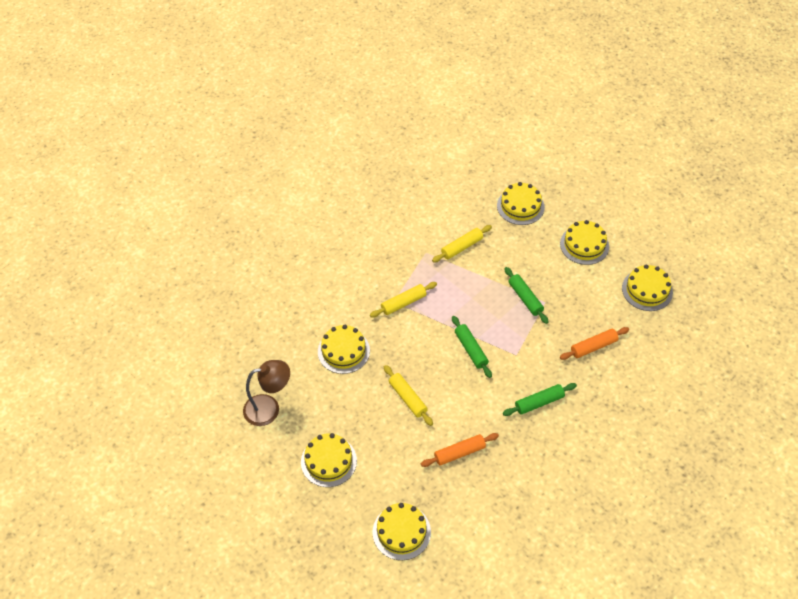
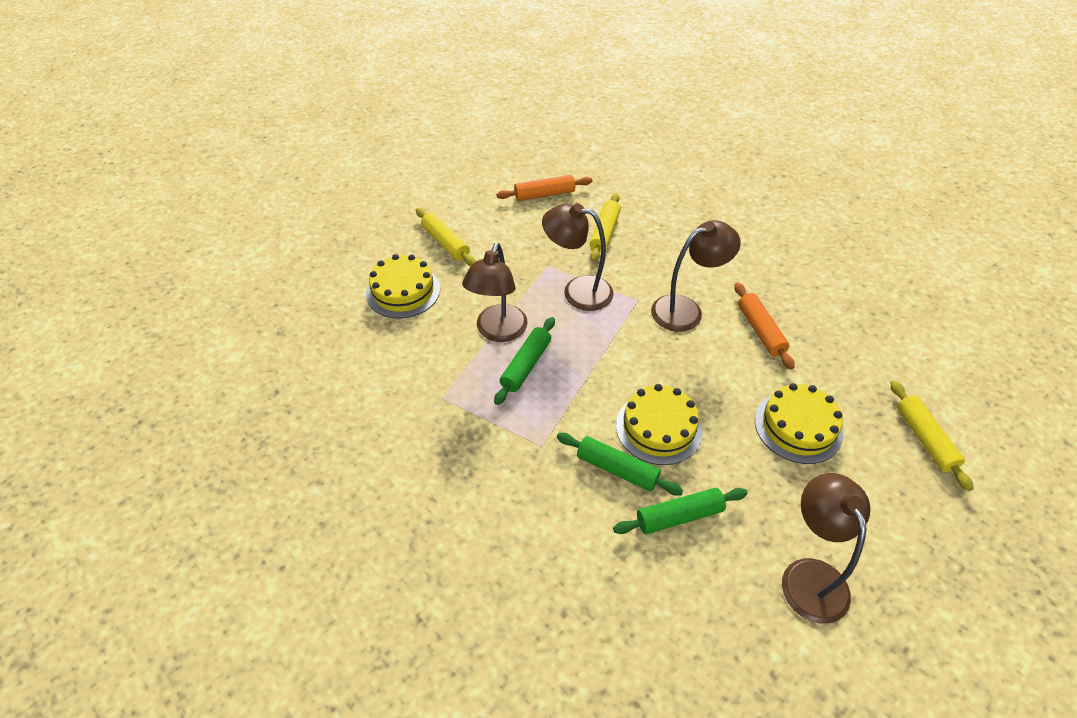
brown lamp: 1 -> 4
yellow cake: 6 -> 3

